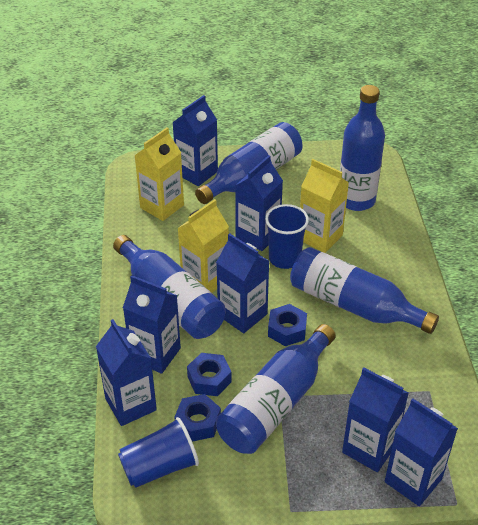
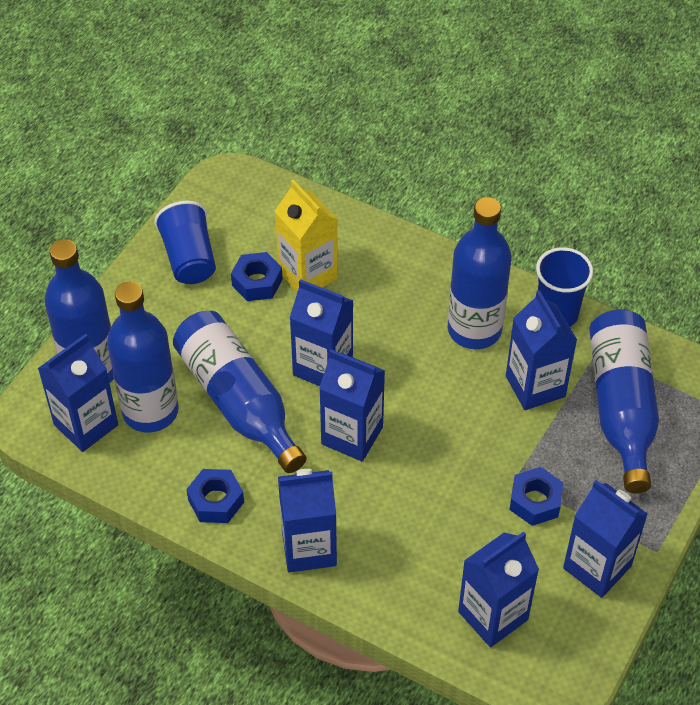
yellow carton: 3 -> 1

